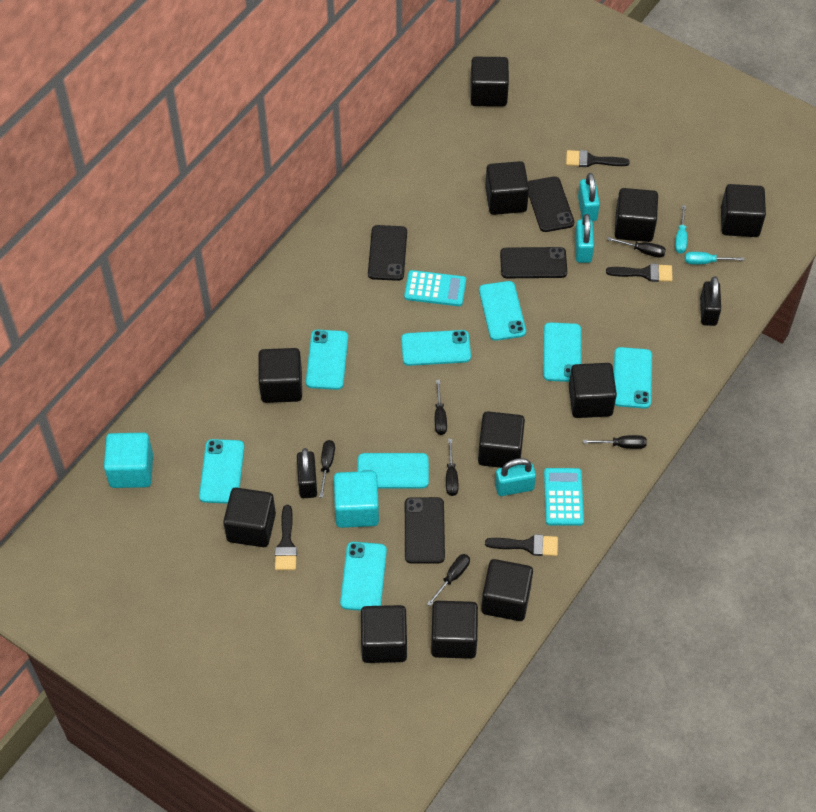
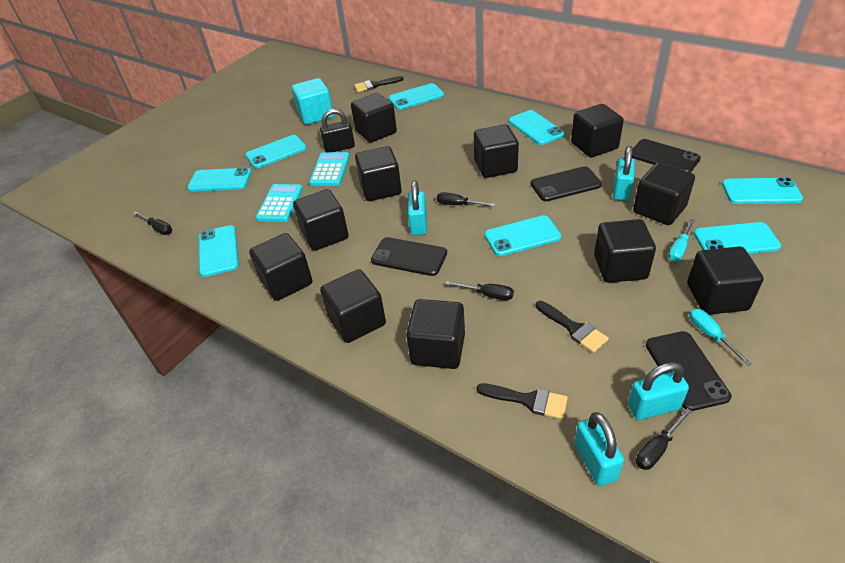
black brush: 4 -> 3
black padlock: 2 -> 1
black screwdriver: 6 -> 4
turquoise cube: 2 -> 1
turquoise padlock: 3 -> 4

